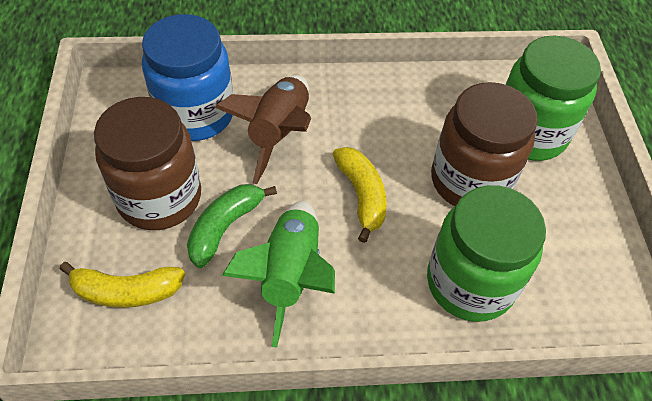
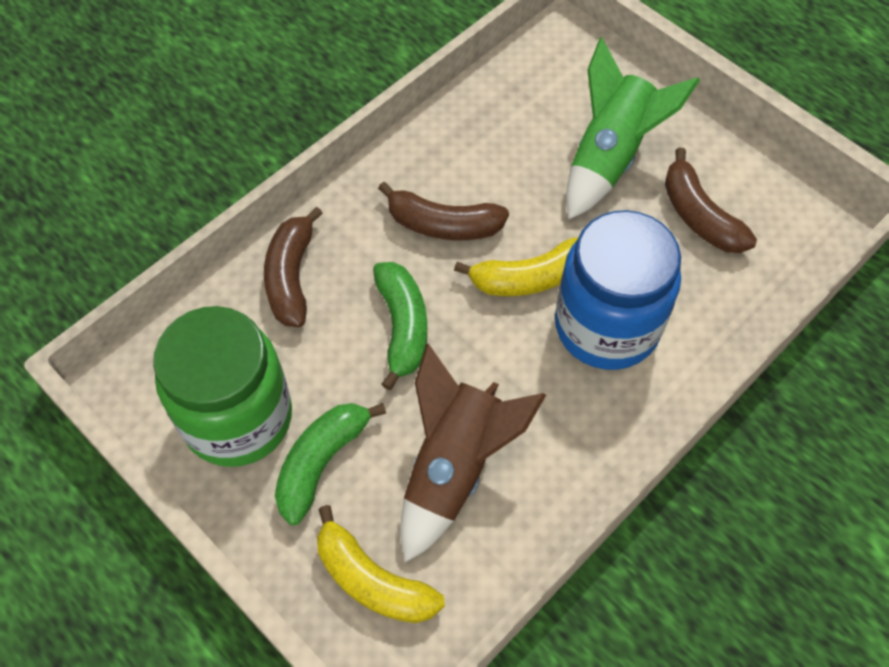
brown banana: 0 -> 3
brown jar: 2 -> 0
green banana: 1 -> 2
green jar: 2 -> 1

